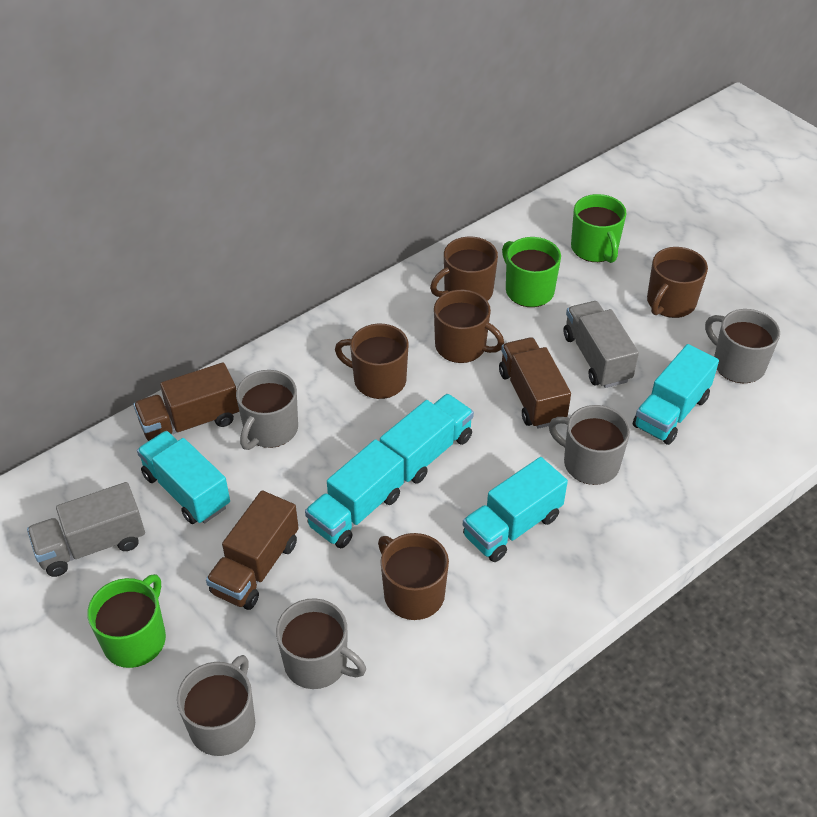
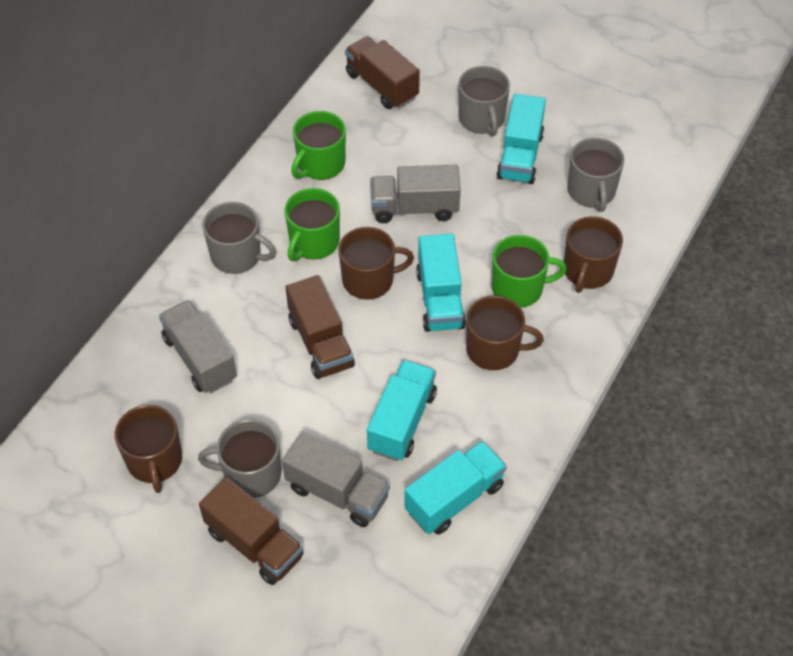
brown mug: 5 -> 4
grey mug: 5 -> 4
grey truck: 2 -> 3
turquoise truck: 5 -> 4

